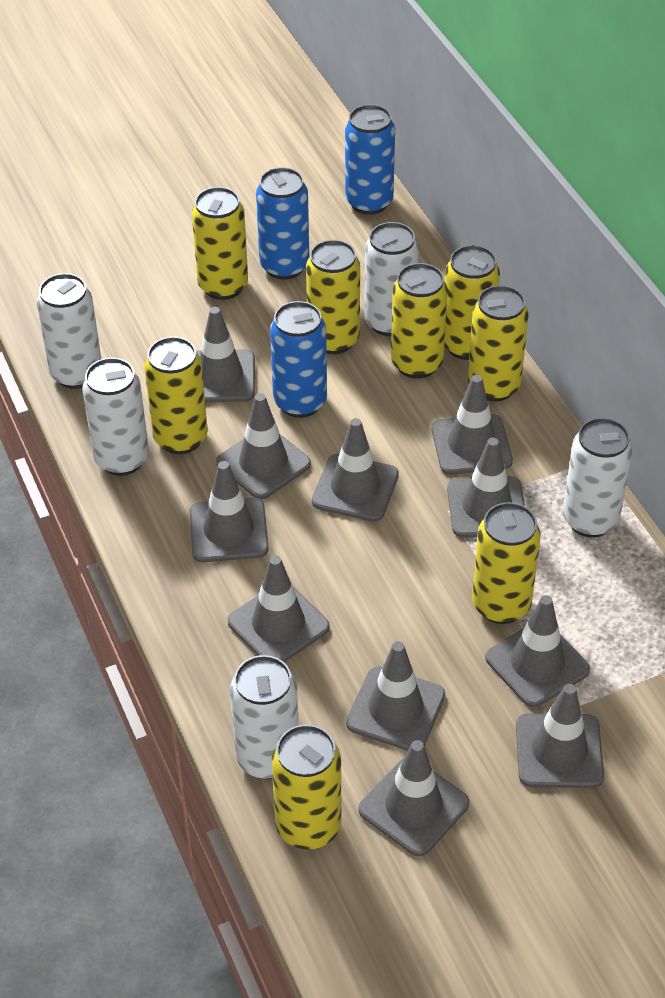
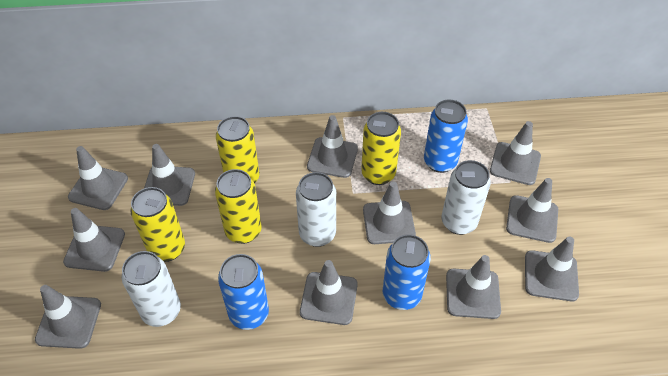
white can: 5 -> 3
yellow can: 8 -> 4

